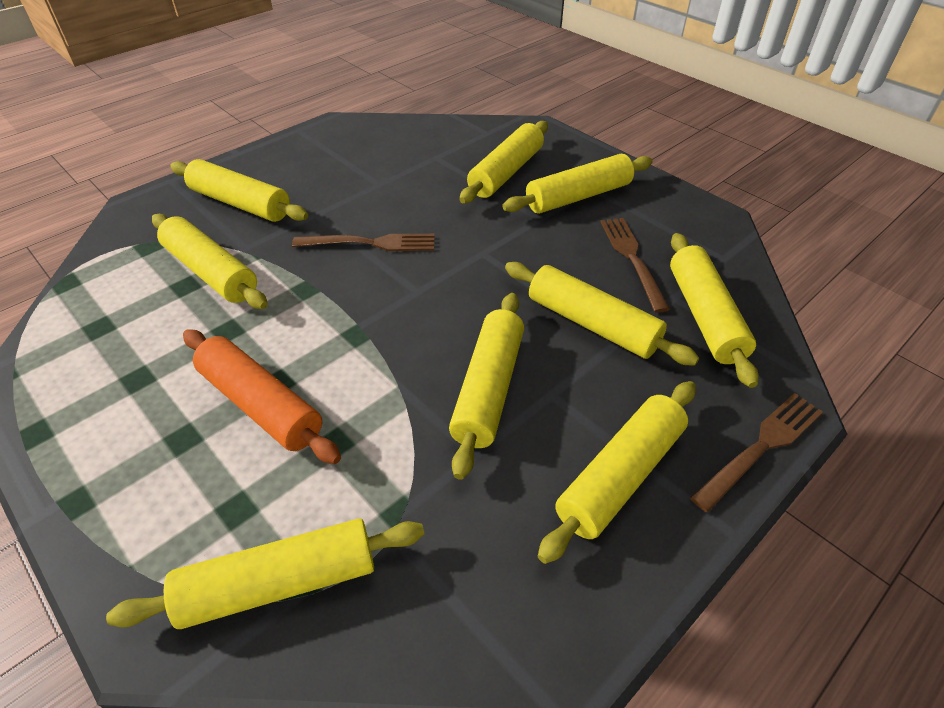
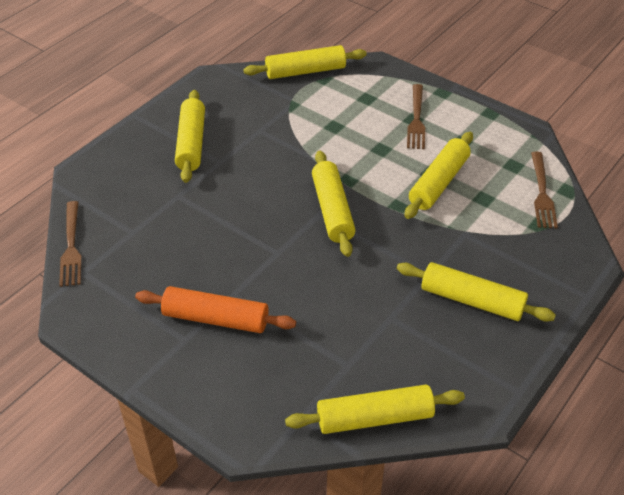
yellow rolling pin: 9 -> 6

